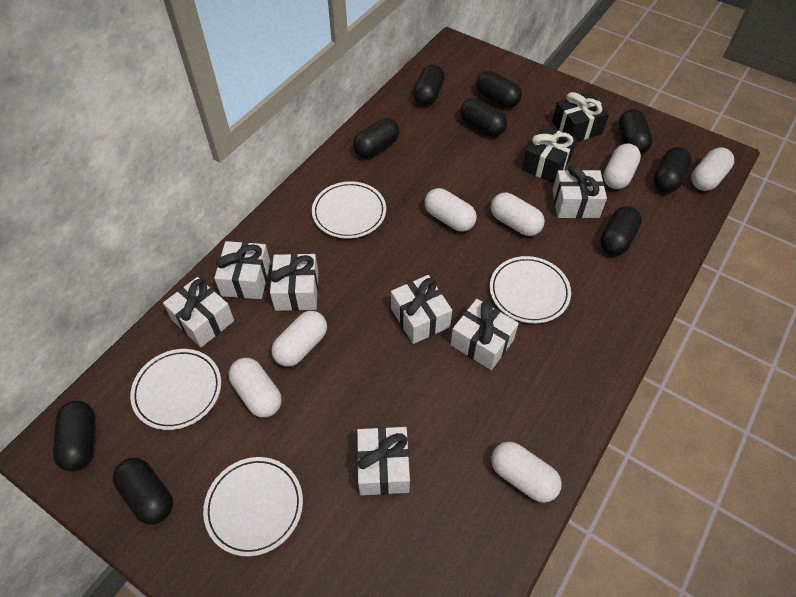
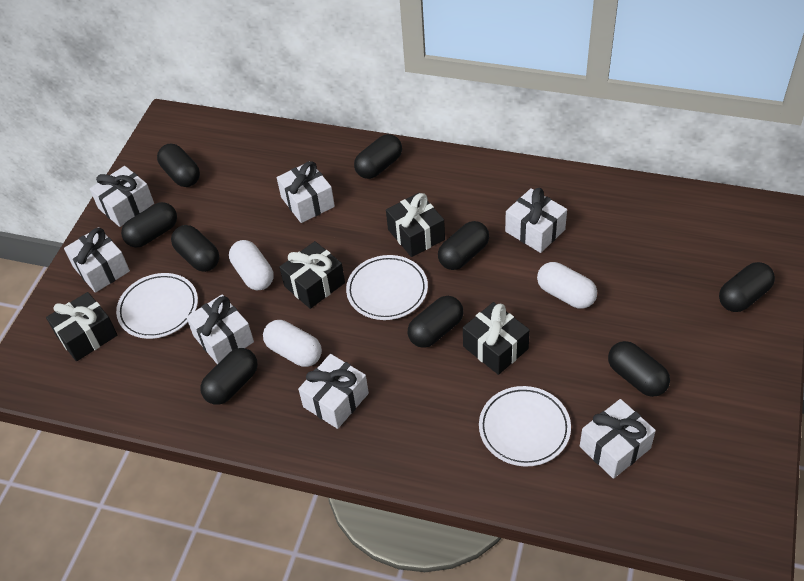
black gift: 2 -> 4
white capsule: 7 -> 3
white plate: 4 -> 3

